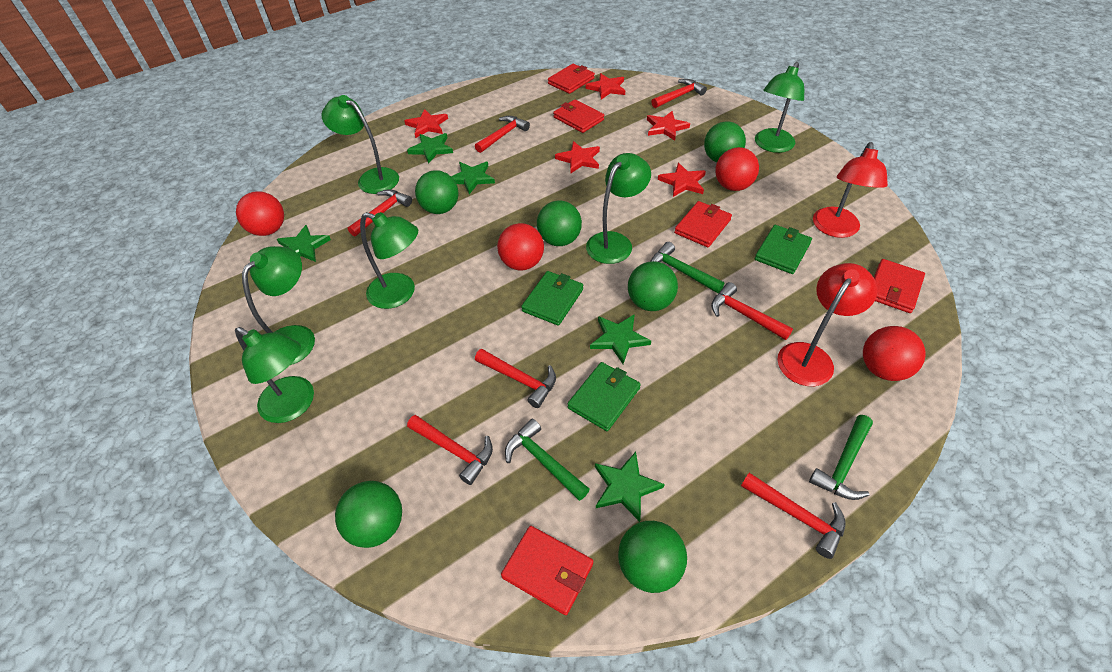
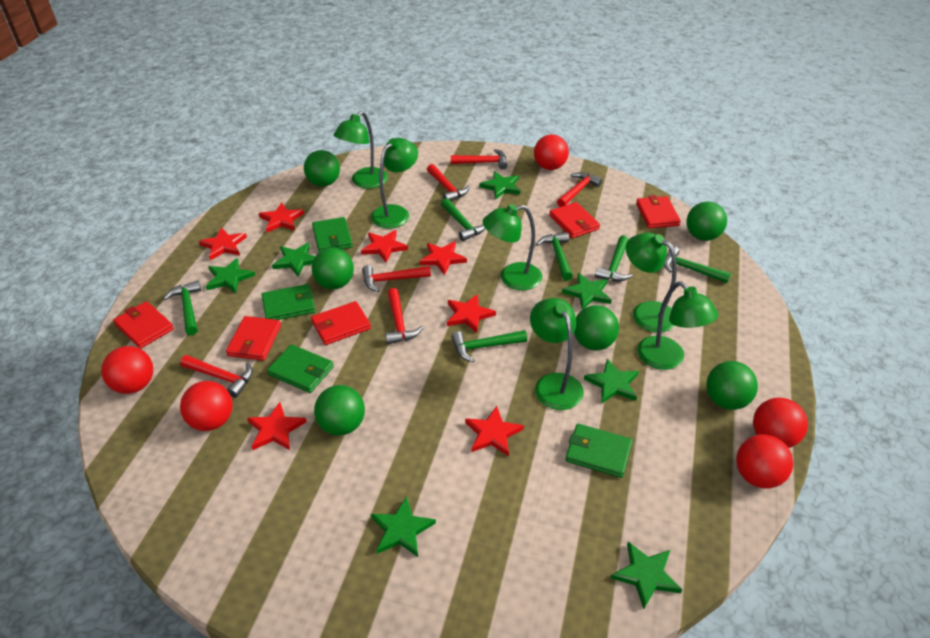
green hammer: 3 -> 6
green star: 5 -> 7
green wallet: 3 -> 4
red ball: 4 -> 5
red hammer: 7 -> 6
red lamp: 2 -> 0
red star: 5 -> 7

